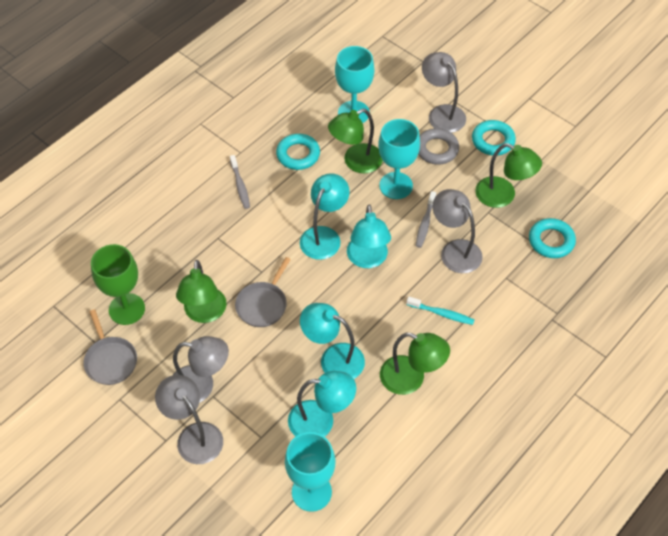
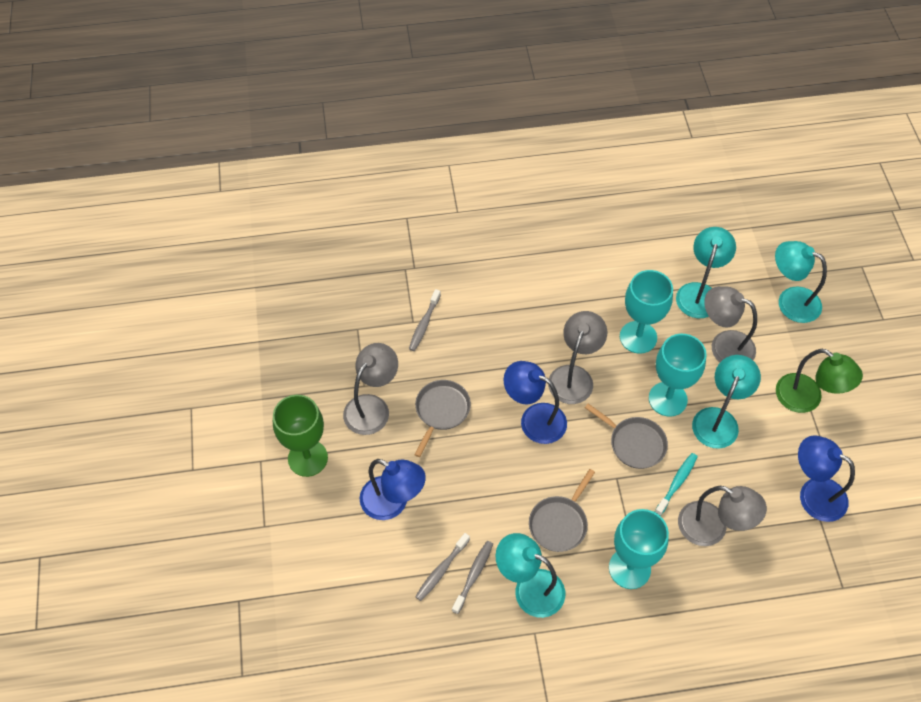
blue lamp: 0 -> 3
green lamp: 4 -> 1
grey pan: 2 -> 3
grey ring: 1 -> 0
grey toothbrush: 2 -> 3
turquoise ring: 3 -> 0

